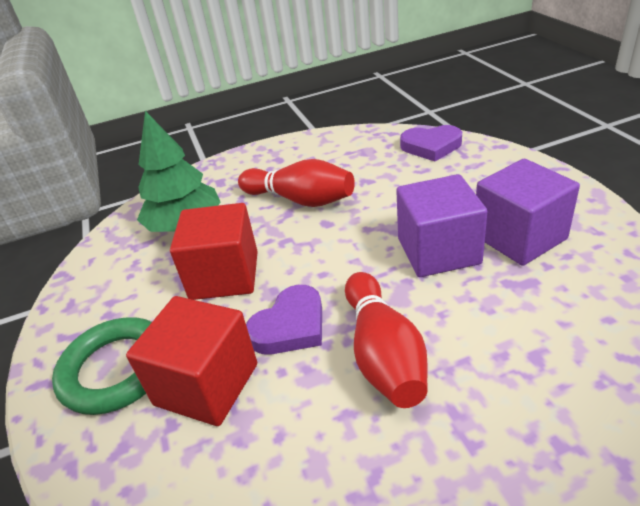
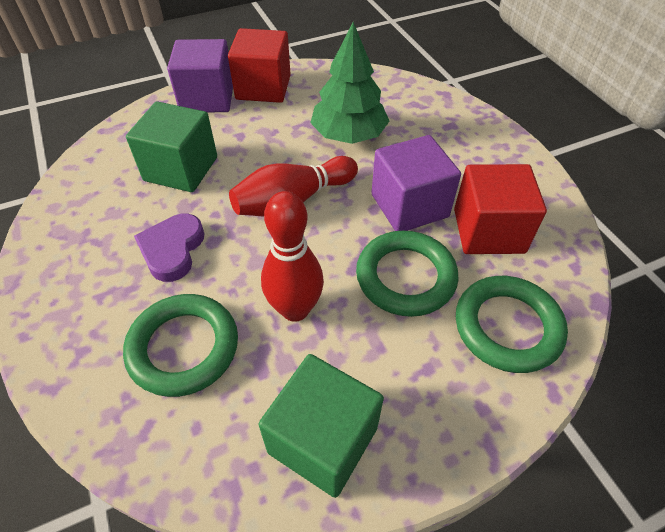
green cube: 0 -> 2
green ring: 1 -> 3
purple heart: 2 -> 1

